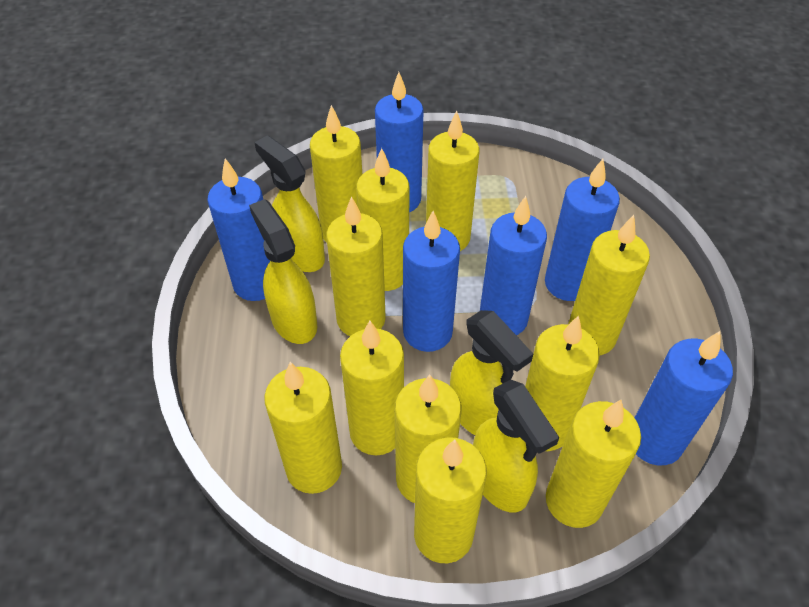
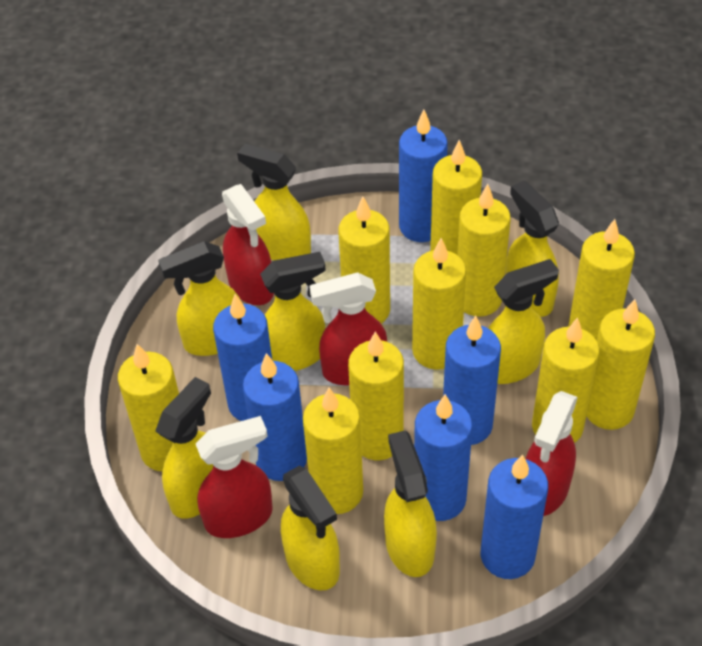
red spray bottle: 0 -> 4
yellow candle: 11 -> 10
yellow spray bottle: 4 -> 8

